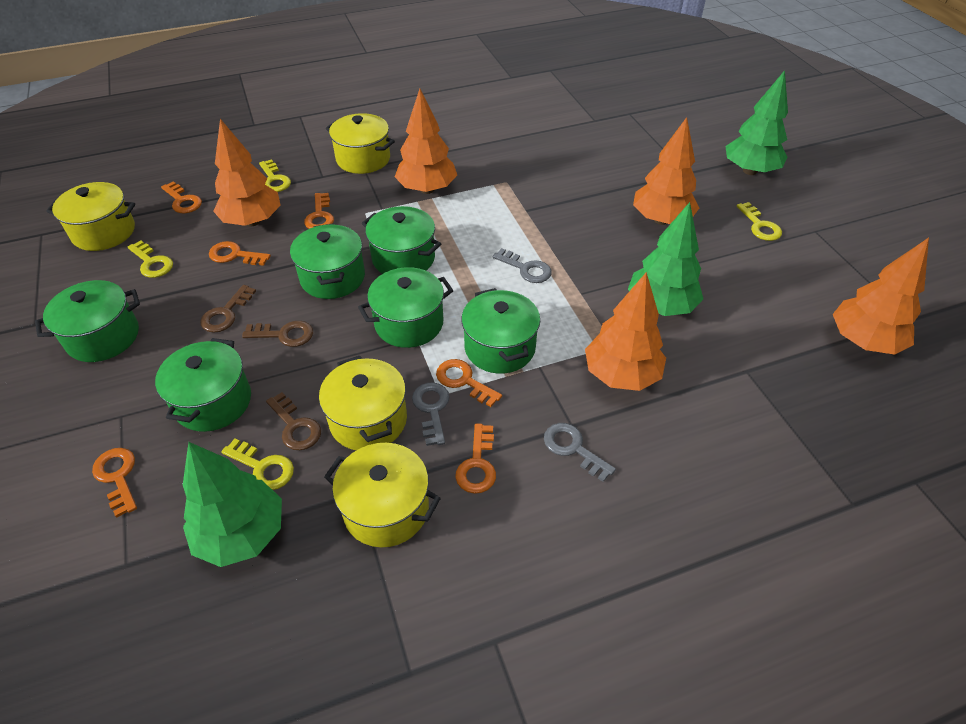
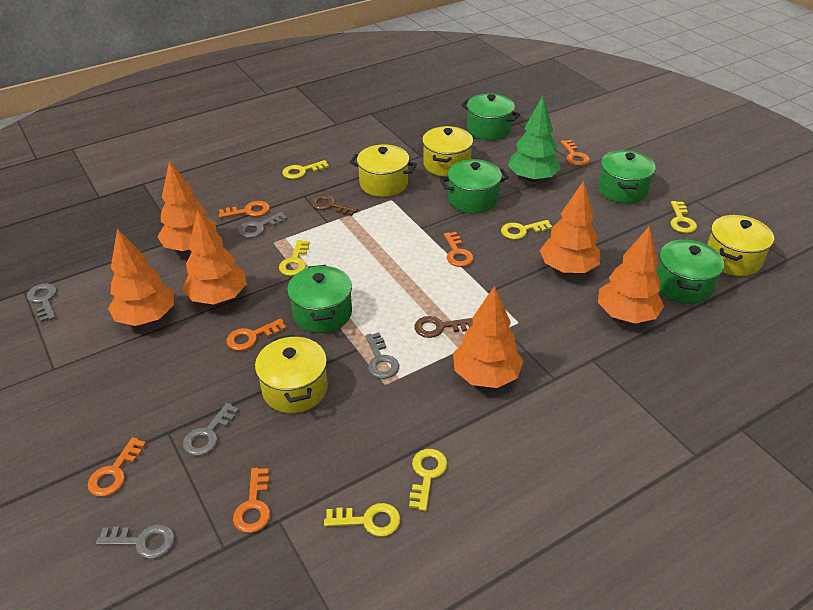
brown key: 3 -> 2
green pot: 6 -> 5
green tree: 3 -> 1
grey key: 3 -> 5
orange tree: 5 -> 6
yellow key: 4 -> 6

